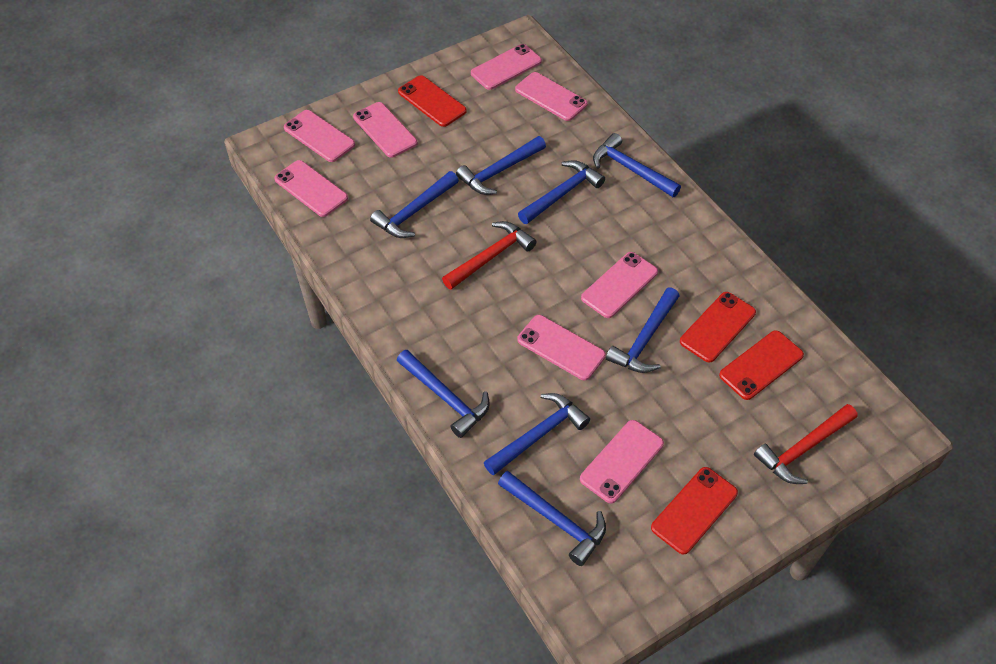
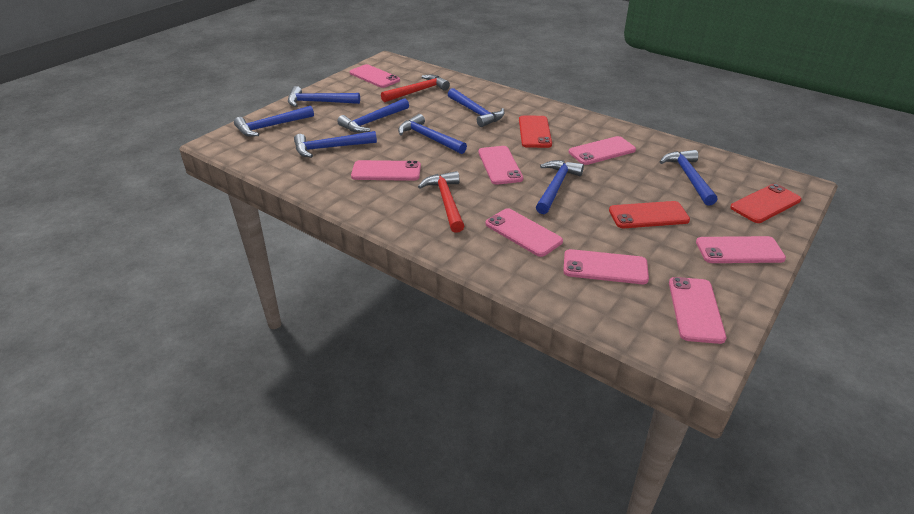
red phone: 4 -> 3

